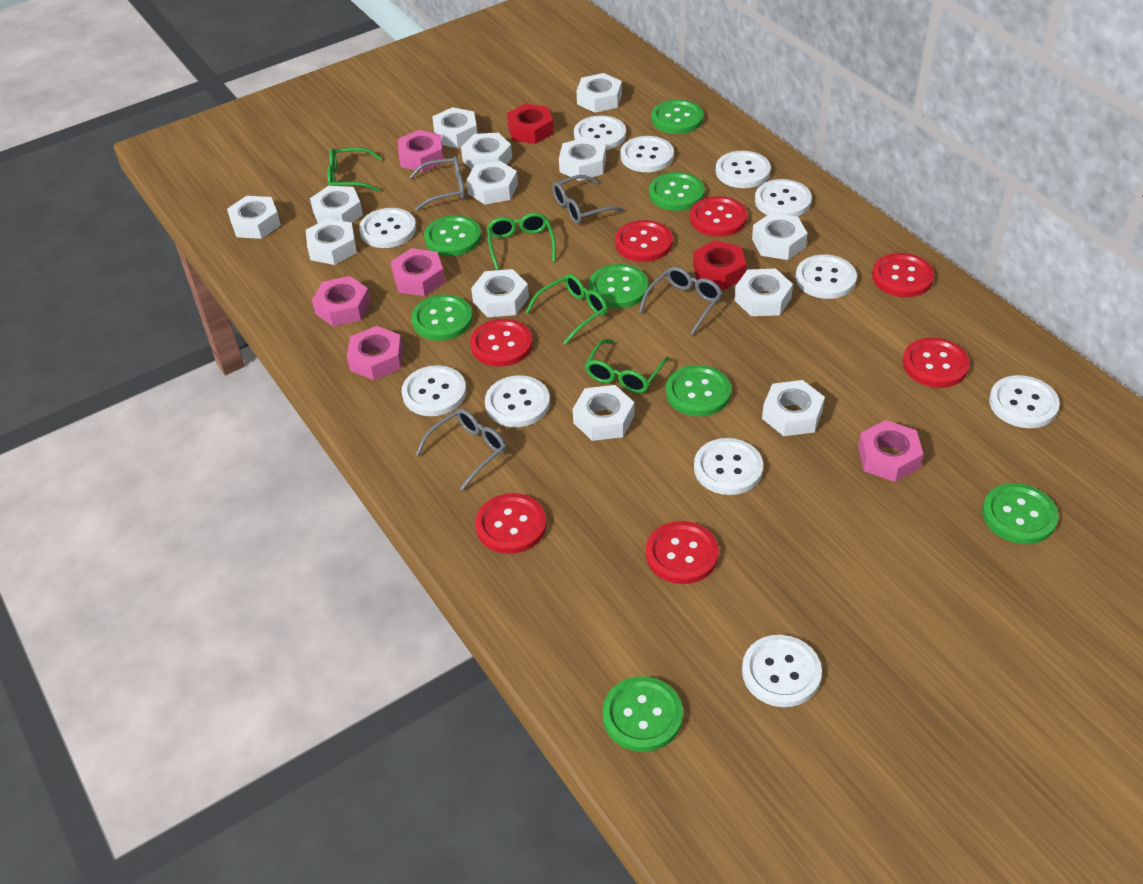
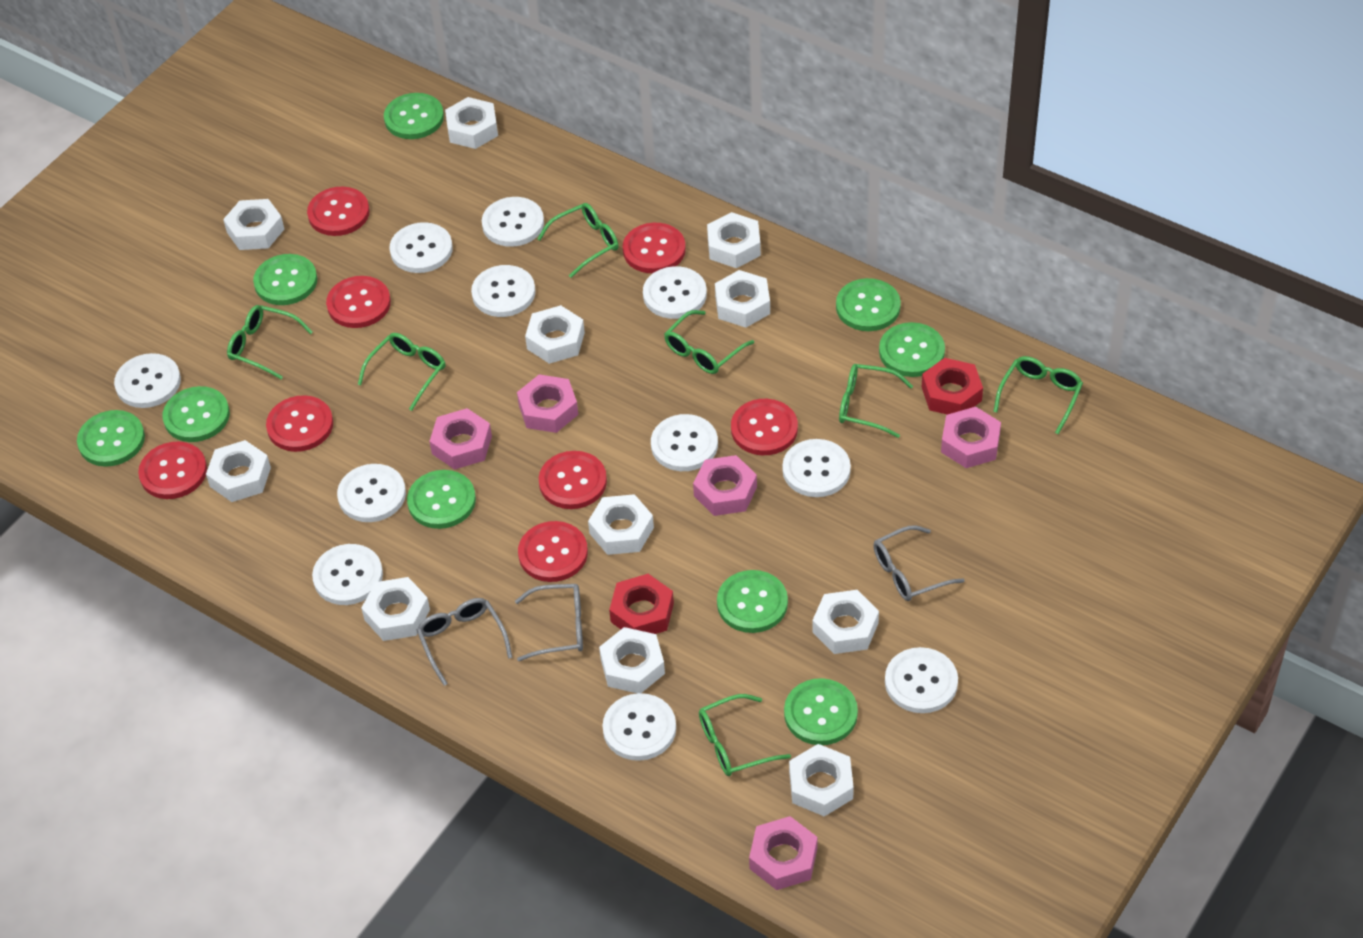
green button: 8 -> 9
green glasses: 4 -> 7
grey glasses: 4 -> 3
red button: 7 -> 8
white nut: 13 -> 11

